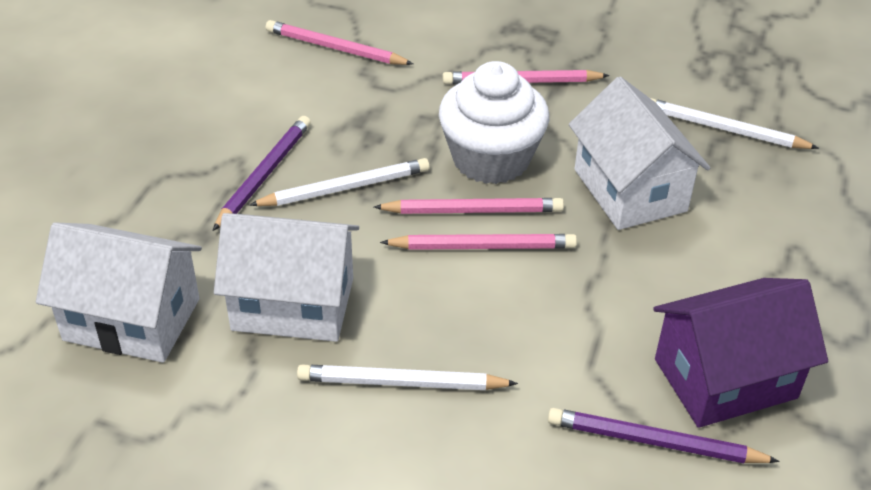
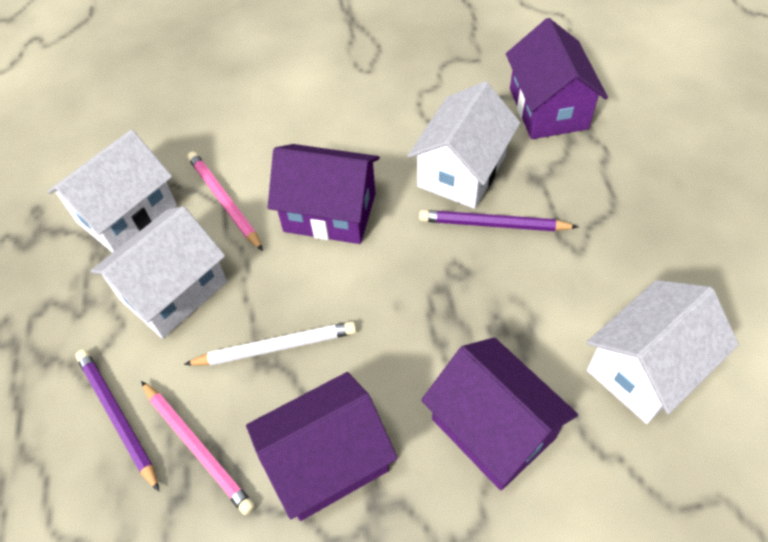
pink pencil: 4 -> 2
purple house: 1 -> 4
white cupcake: 1 -> 0
white house: 3 -> 4
white pencil: 3 -> 1

